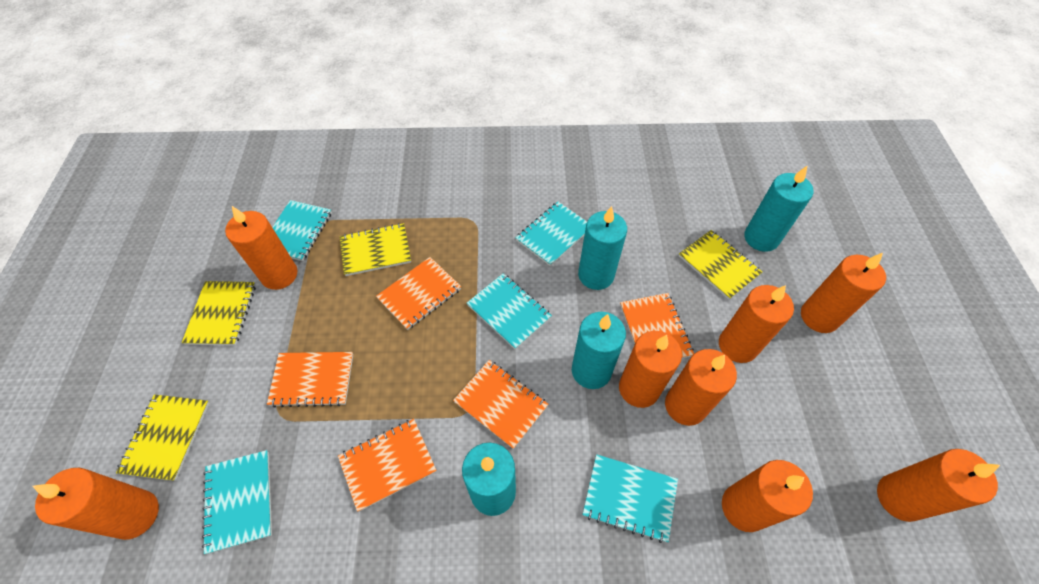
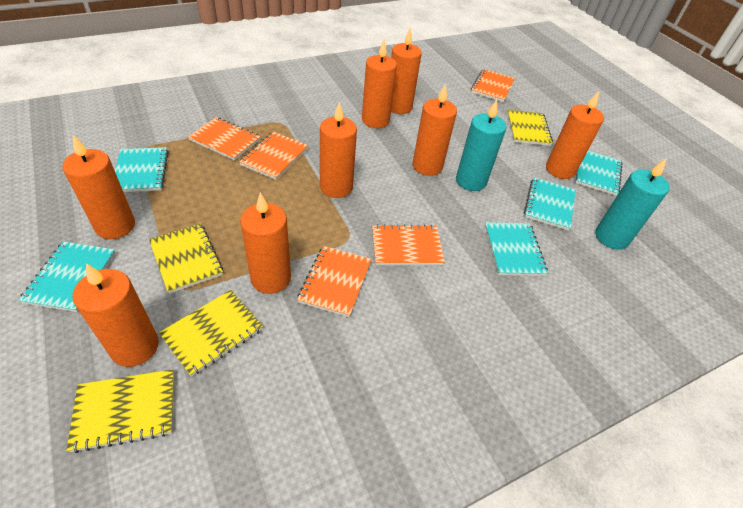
turquoise candle: 4 -> 2

